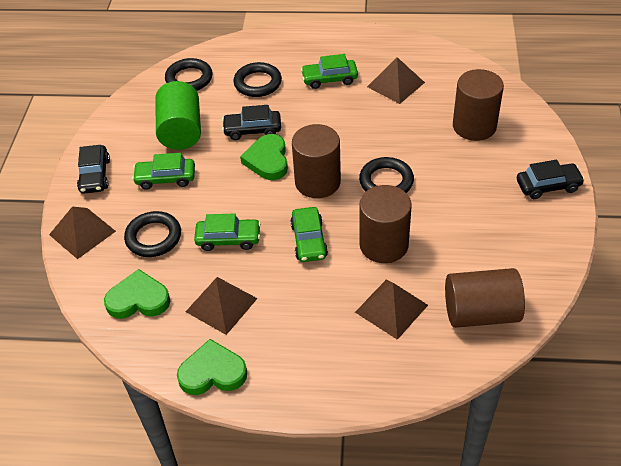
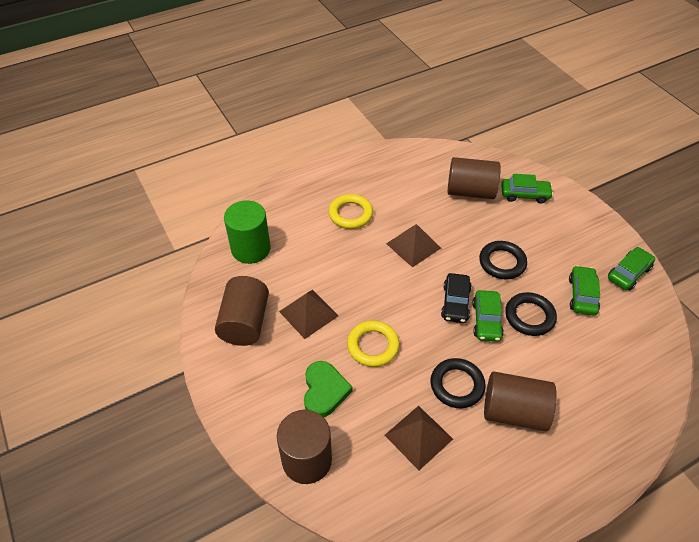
black car: 3 -> 1
black ring: 4 -> 3
brown pyramid: 4 -> 3
green heart: 3 -> 1
yellow ring: 0 -> 2

